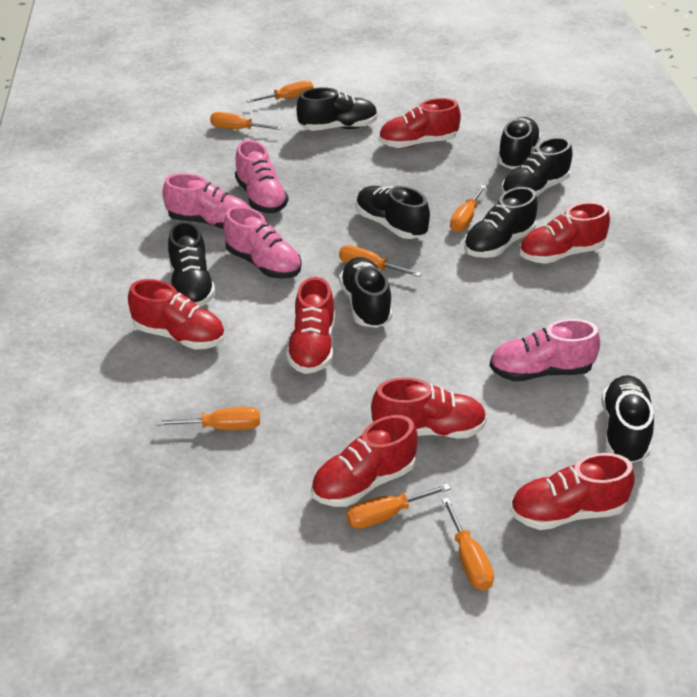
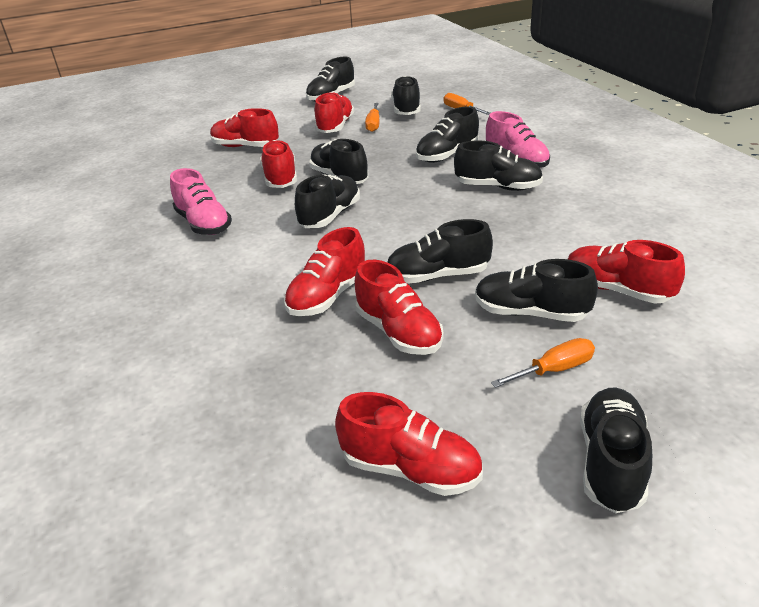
black shoe: 8 -> 9
orange screwdriver: 7 -> 3
pink shoe: 4 -> 2

